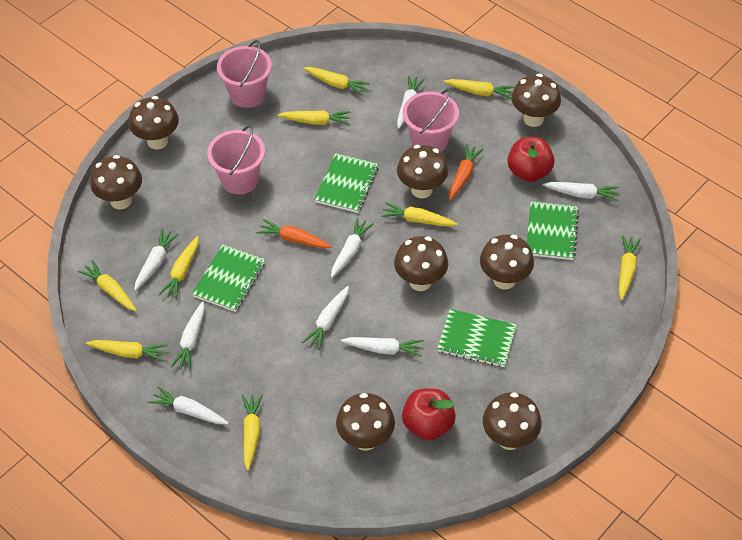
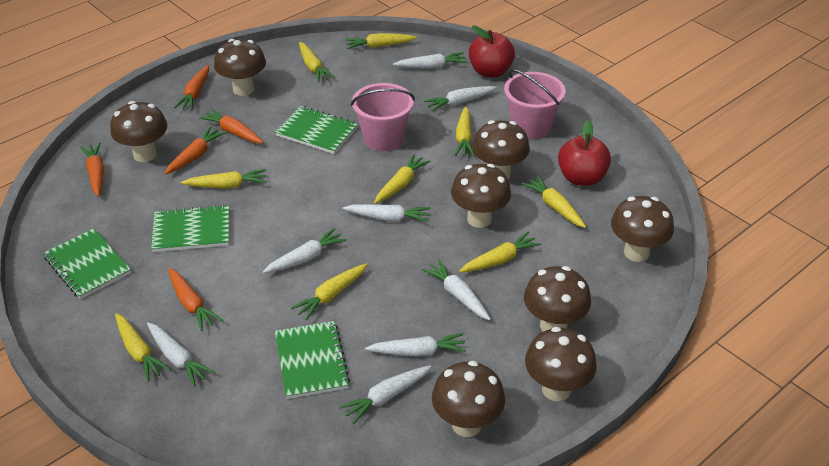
orange carrot: 2 -> 5
pink bucket: 3 -> 2

